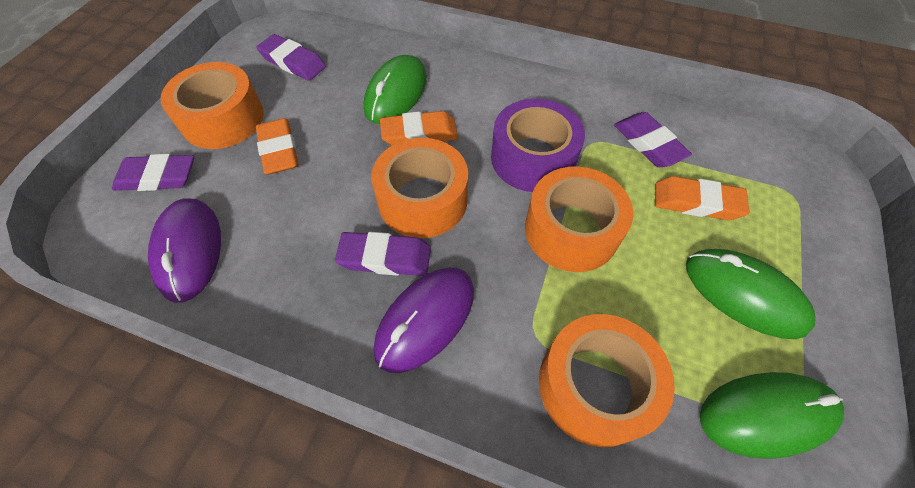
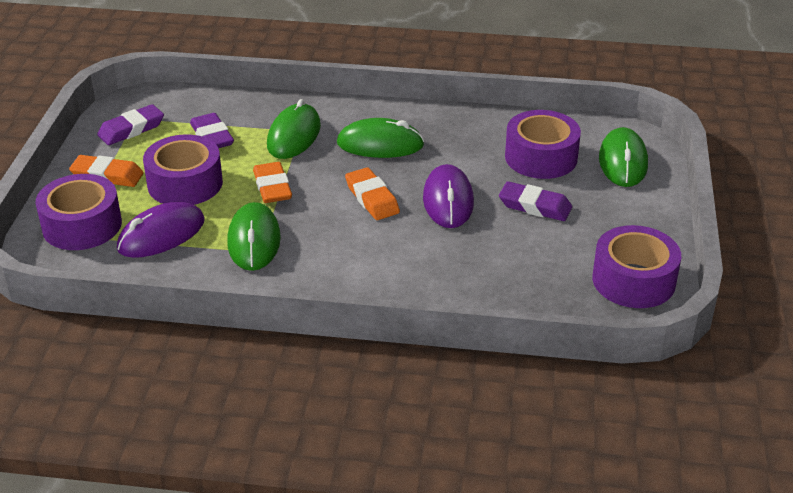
green mouse: 3 -> 4
orange tape: 4 -> 0
purple eraser: 4 -> 3
purple tape: 1 -> 4

